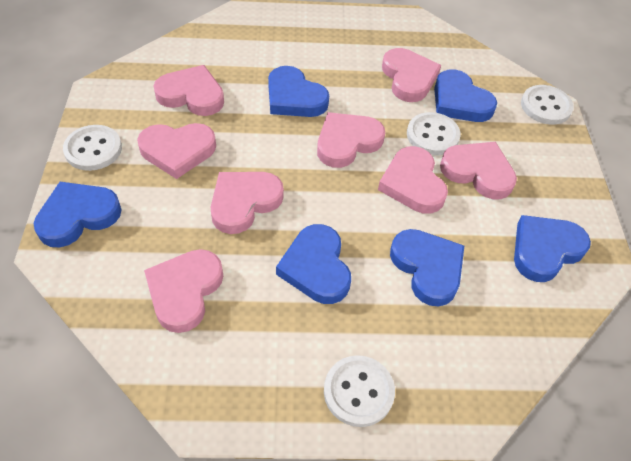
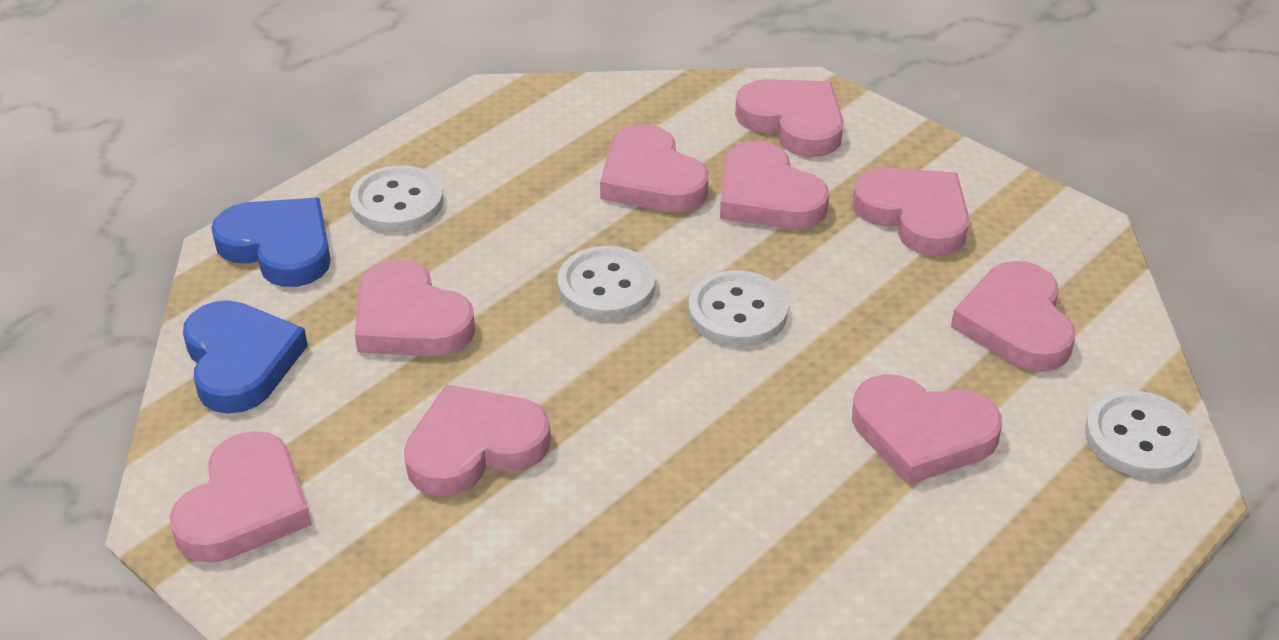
blue heart: 6 -> 2
pink heart: 8 -> 9

